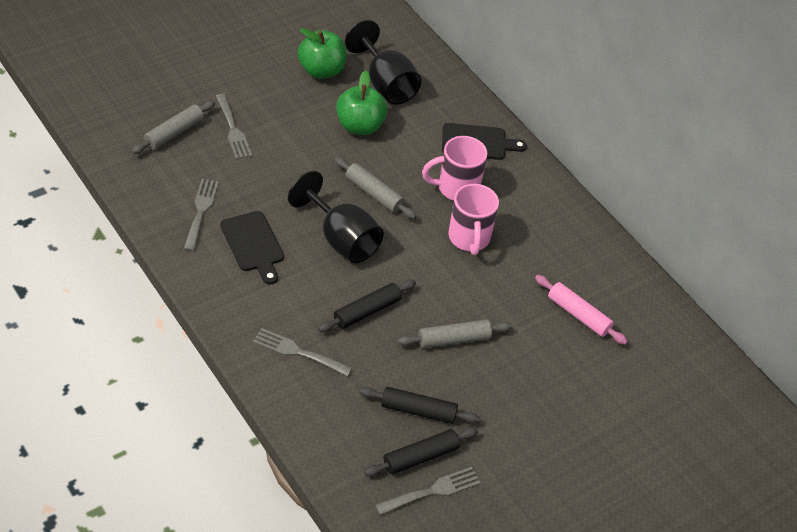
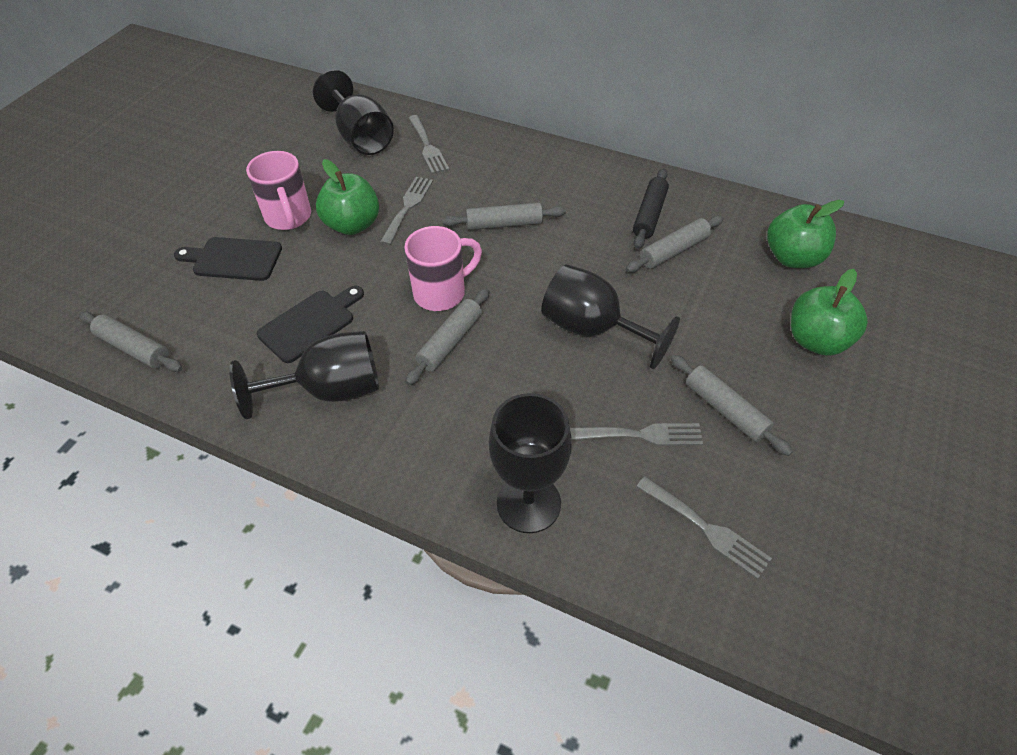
black goblet: 2 -> 4
black rolling pin: 3 -> 1
green apple: 2 -> 3
grey rolling pin: 3 -> 5
pink rolling pin: 1 -> 0

